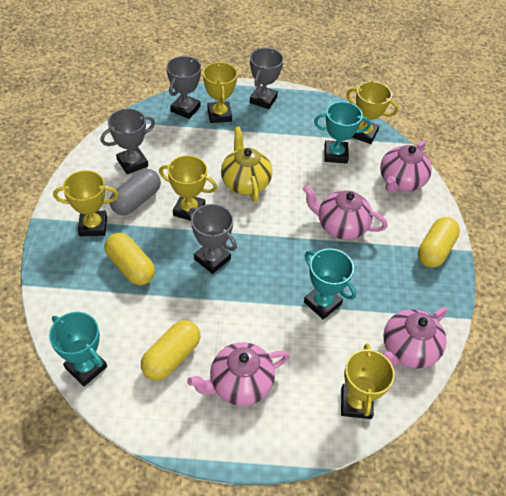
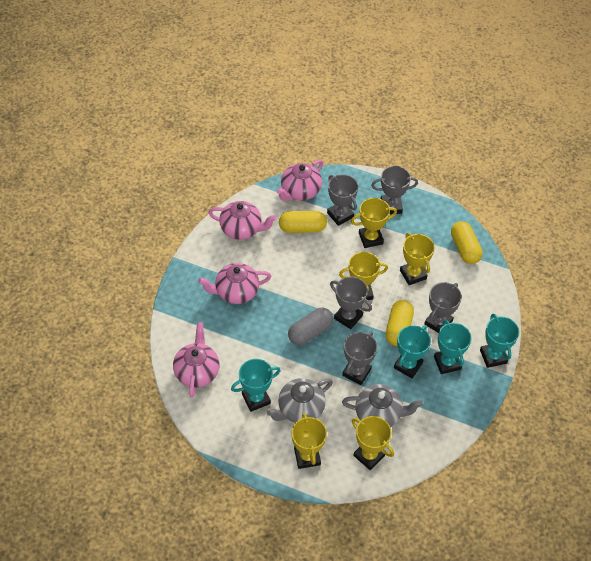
grey teapot: 0 -> 2
grey trophy: 4 -> 5
turquoise trophy: 3 -> 4
yellow teapot: 1 -> 0

